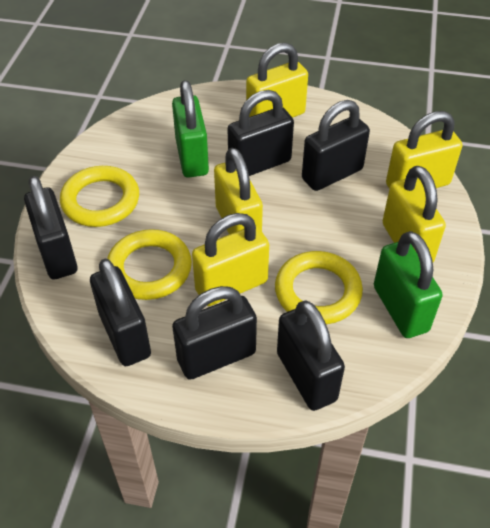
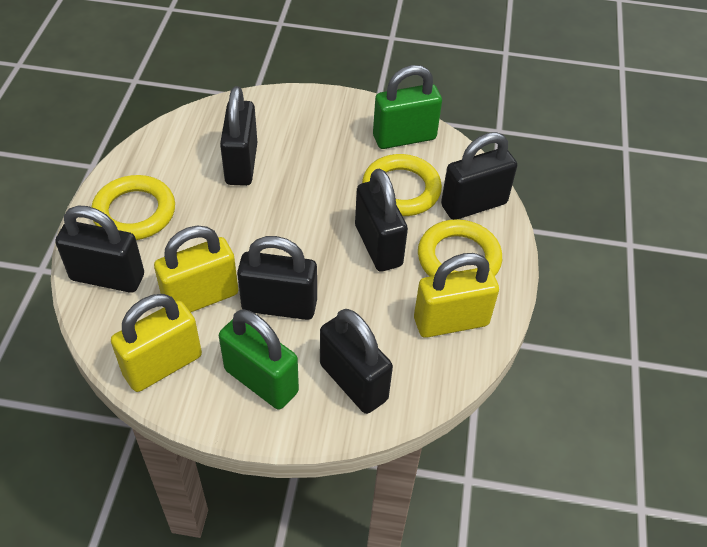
yellow padlock: 5 -> 3

